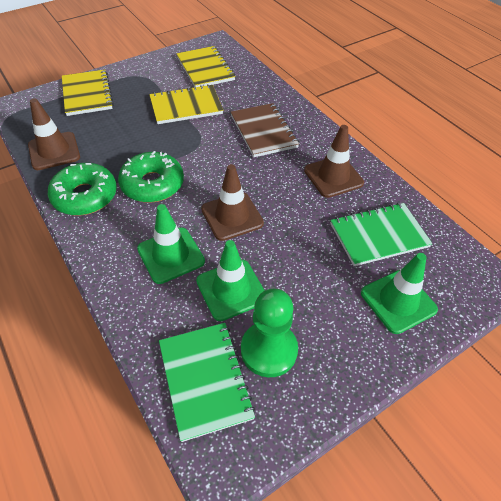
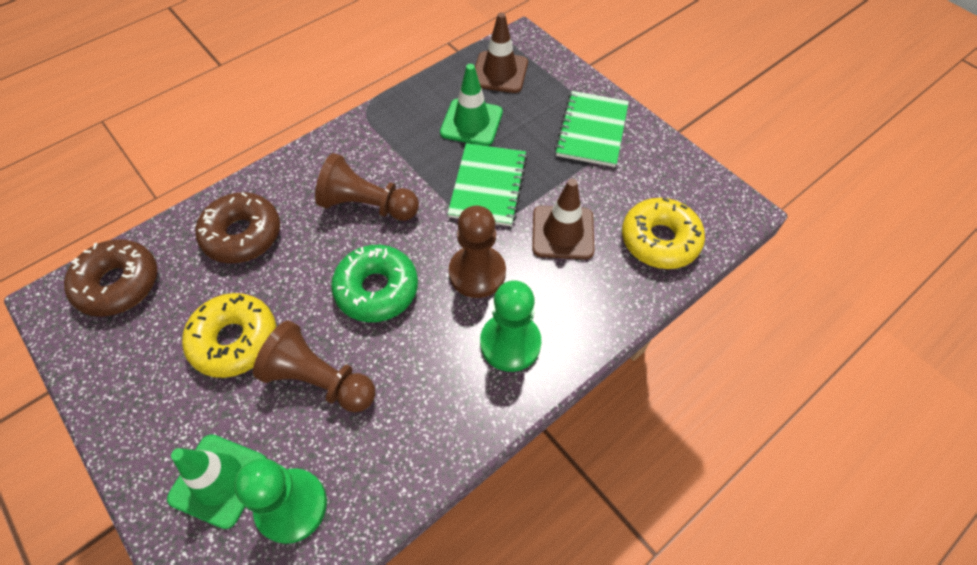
brown donut: 0 -> 2
brown notebook: 1 -> 0
brown pawn: 0 -> 3
brown traffic cone: 3 -> 2
green donut: 2 -> 1
green pawn: 1 -> 2
green traffic cone: 3 -> 2
yellow donut: 0 -> 2
yellow notebook: 3 -> 0

